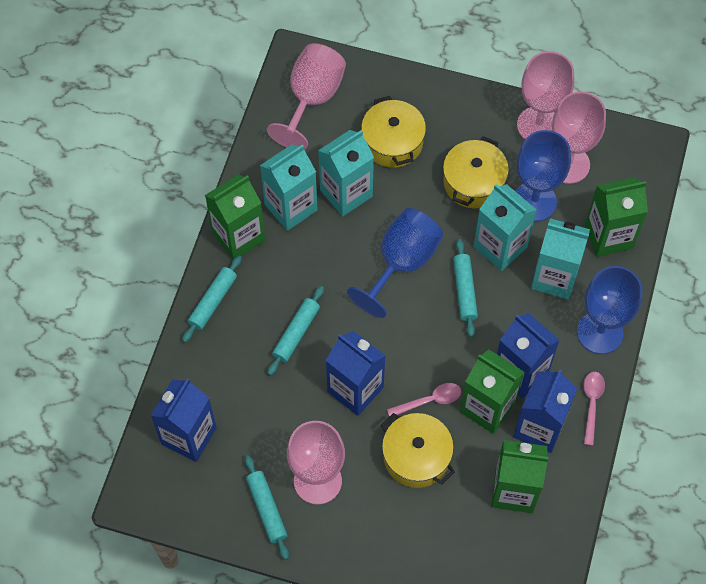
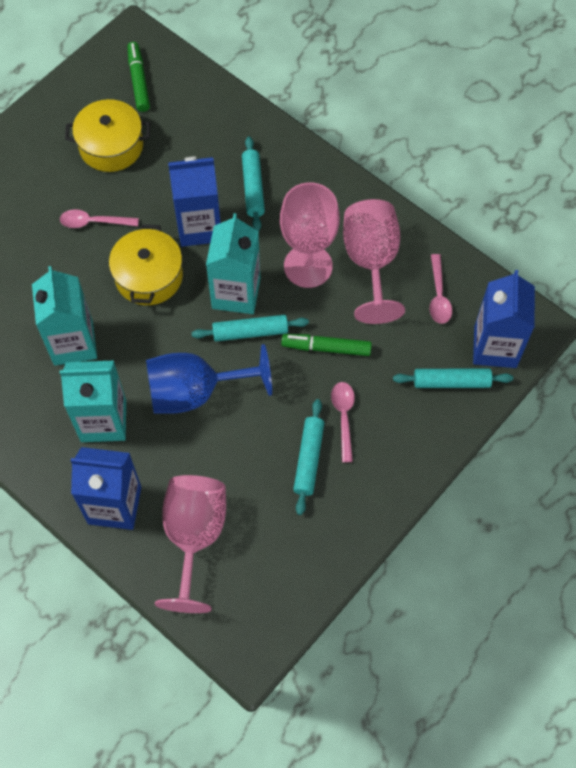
blue carton: 4 -> 3
blue goblet: 3 -> 1
green carton: 4 -> 0
green marker: 0 -> 2
pink goblet: 4 -> 3
pink spoon: 2 -> 3
turquoise carton: 4 -> 3
yellow pot: 3 -> 2

